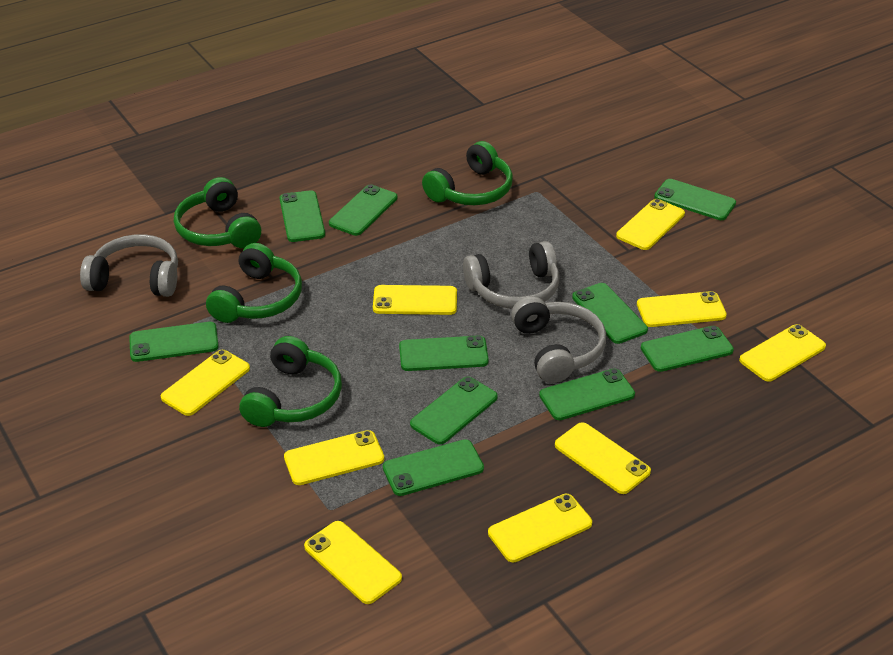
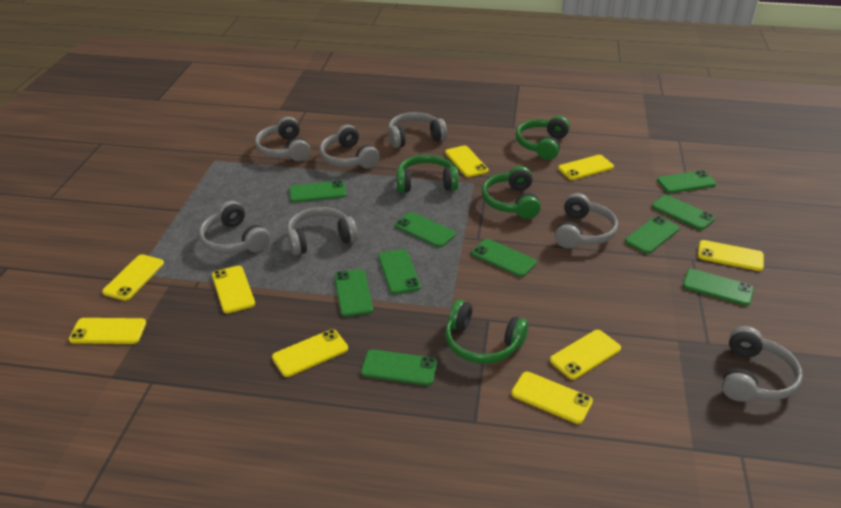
grey headphones: 3 -> 7

